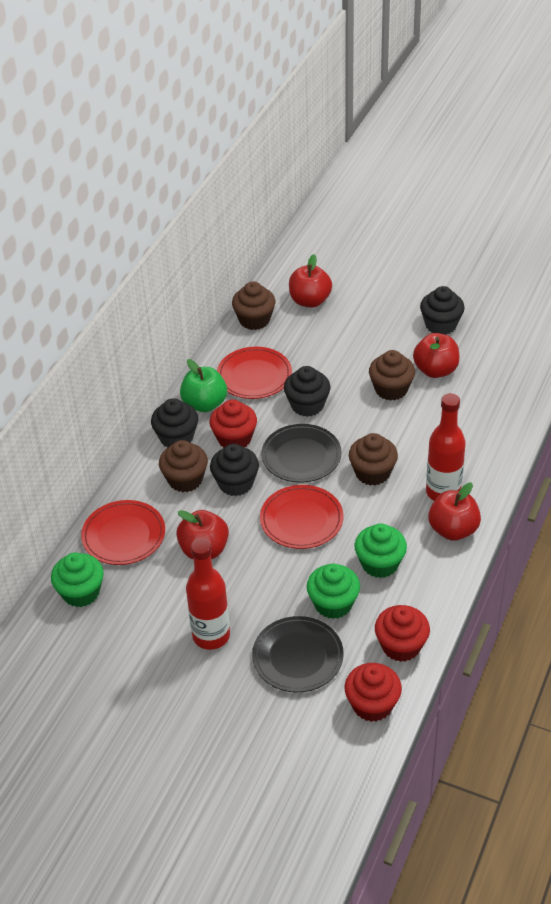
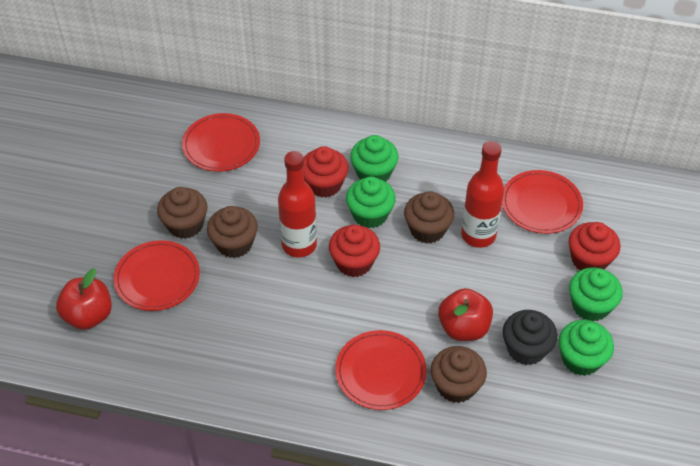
black cupcake: 4 -> 1
black plate: 2 -> 0
green apple: 1 -> 0
green cupcake: 3 -> 4
red apple: 4 -> 2
red plate: 3 -> 4

